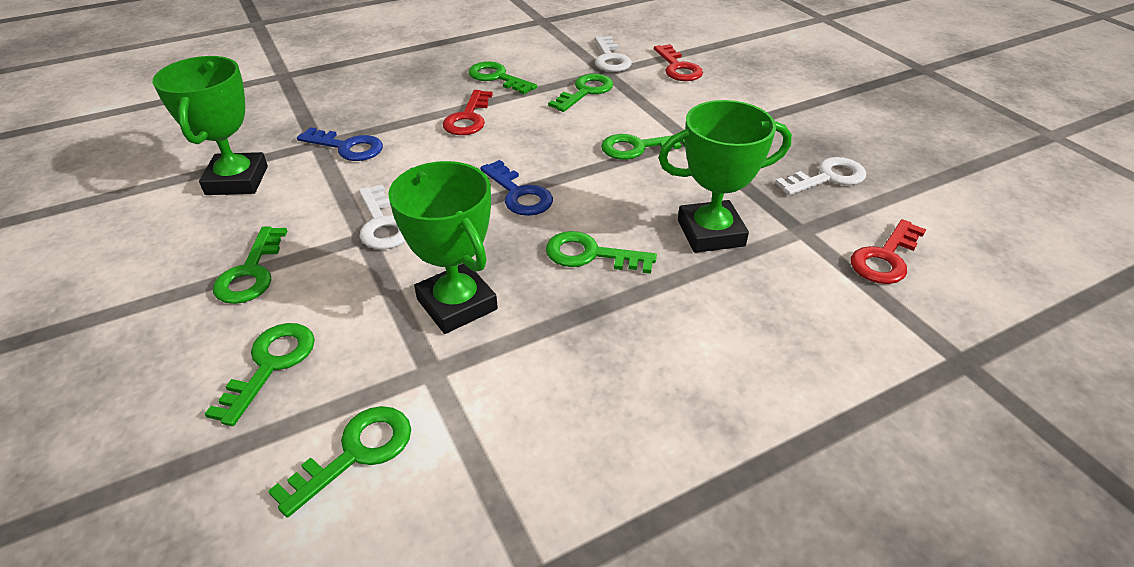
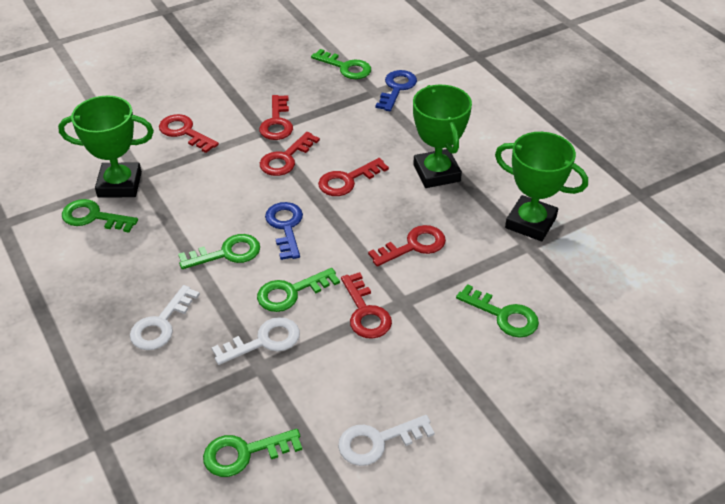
green key: 7 -> 6
red key: 3 -> 6

